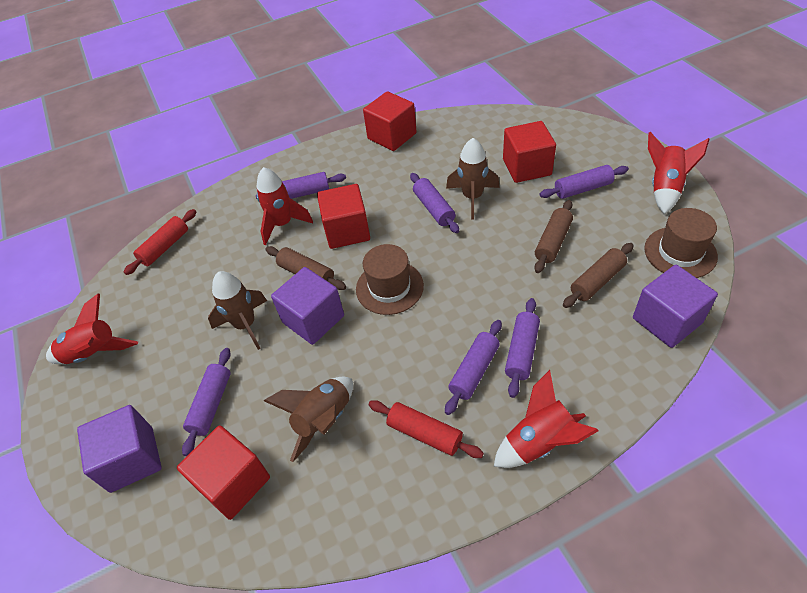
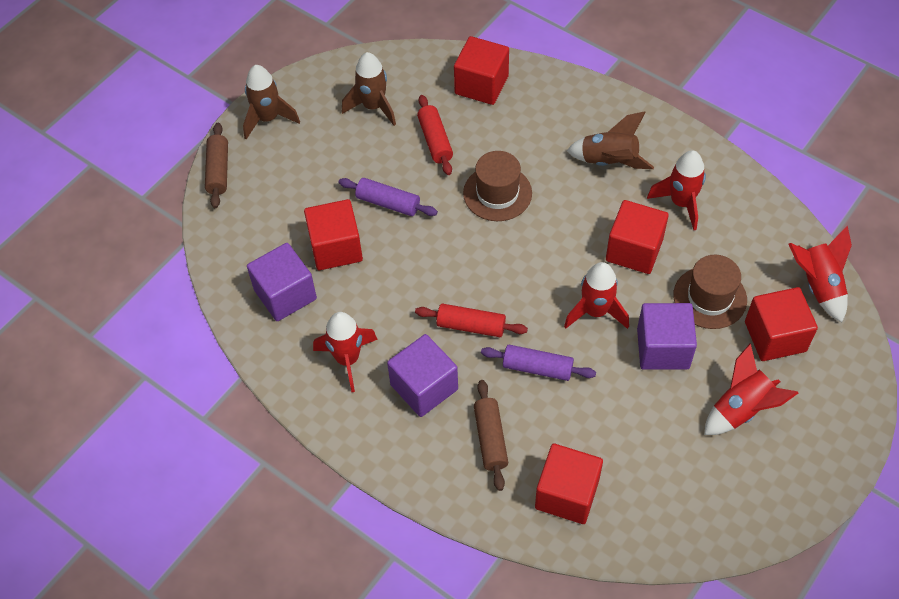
brown rolling pin: 3 -> 2
purple rolling pin: 6 -> 2
red cube: 4 -> 5
red rocket: 4 -> 5

